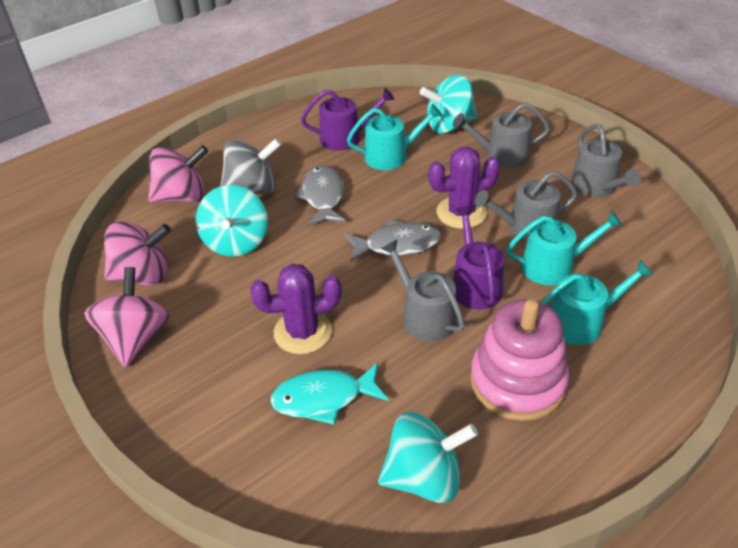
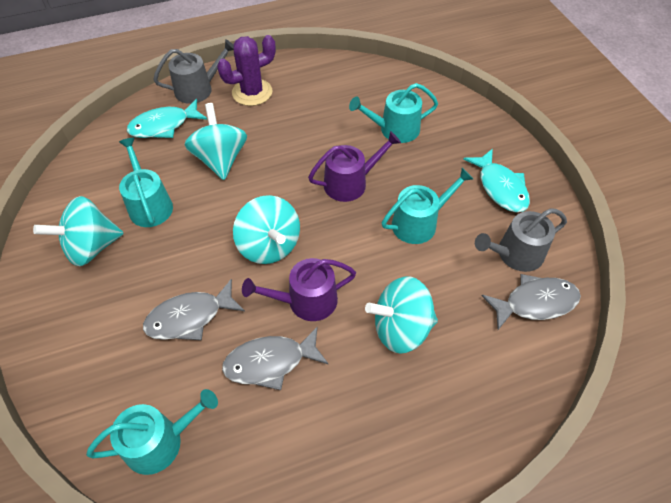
grey fish: 2 -> 3
grey spinning top: 1 -> 0
grey watering can: 4 -> 2
pink spinning top: 3 -> 0
pink stacking toy: 1 -> 0
purple cactus: 2 -> 1
turquoise fish: 1 -> 2
turquoise spinning top: 3 -> 4
turquoise watering can: 3 -> 4

